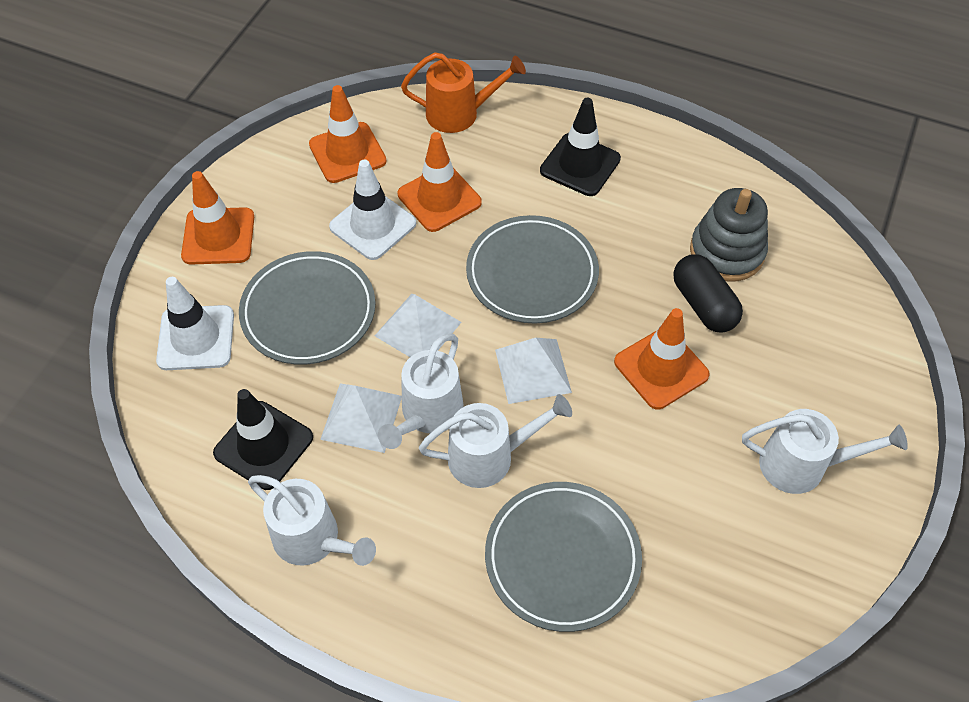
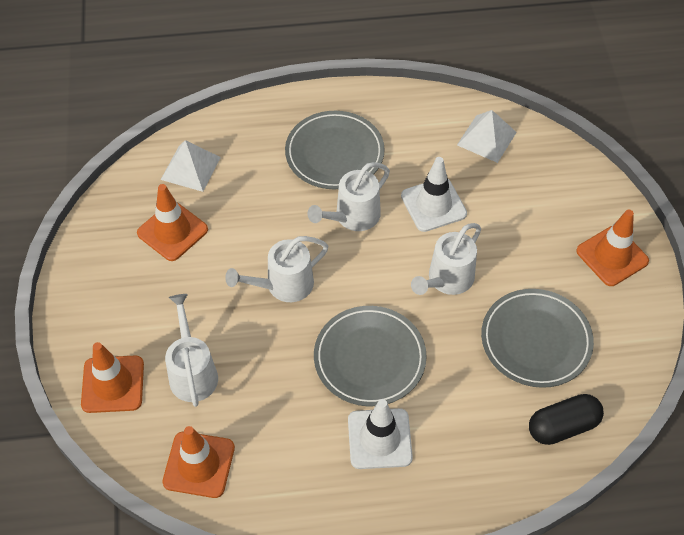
black traffic cone: 2 -> 0
grey stacking toy: 1 -> 0
orange watering can: 1 -> 0
white pyramid: 3 -> 2

